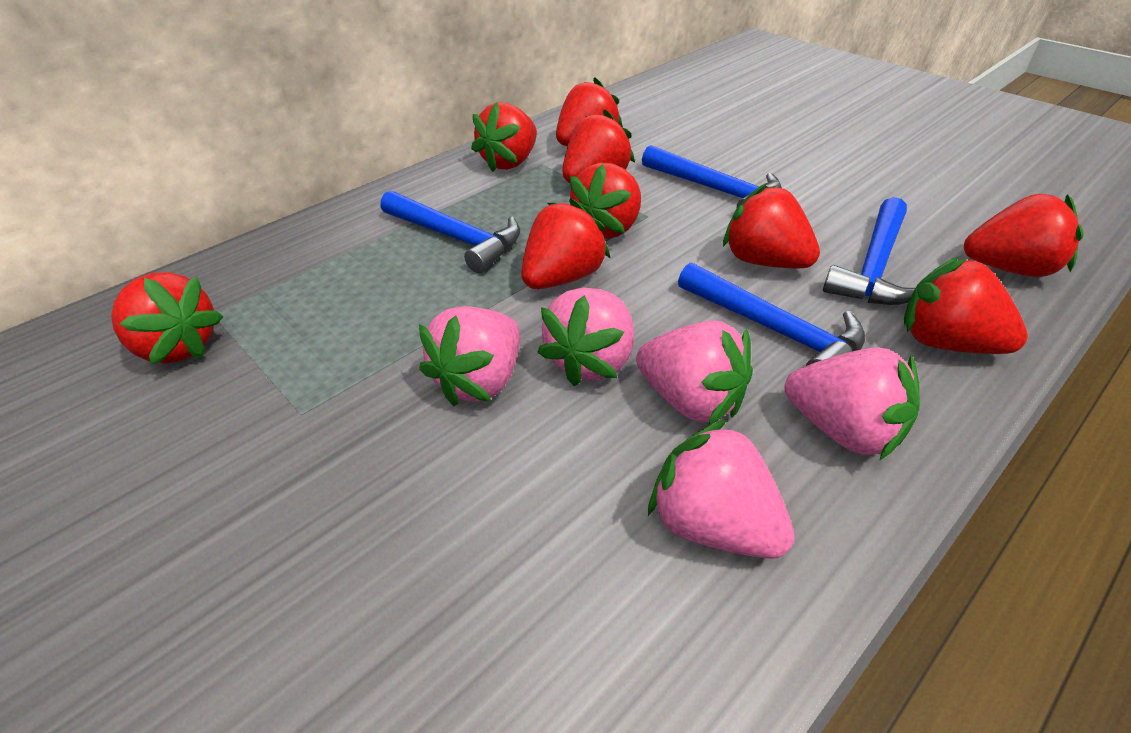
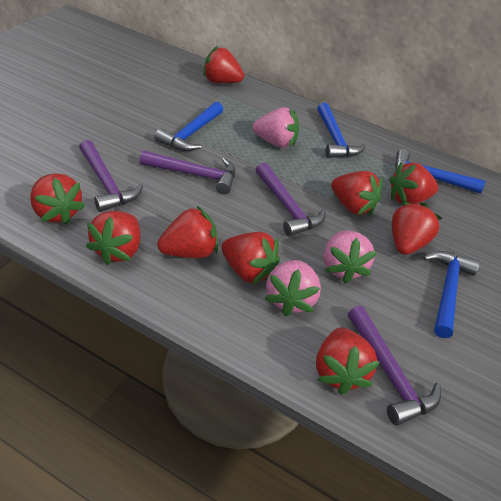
pink strawberry: 5 -> 3
purple hammer: 0 -> 4

